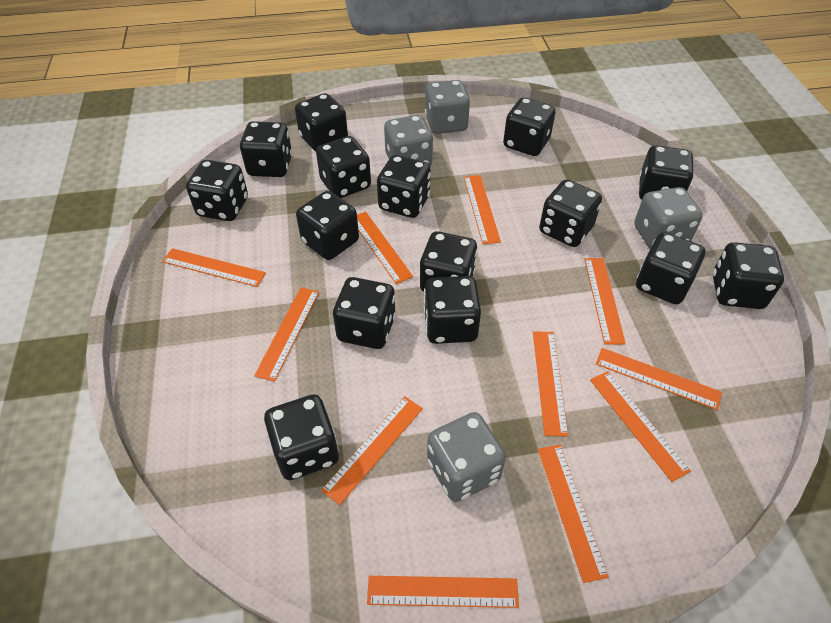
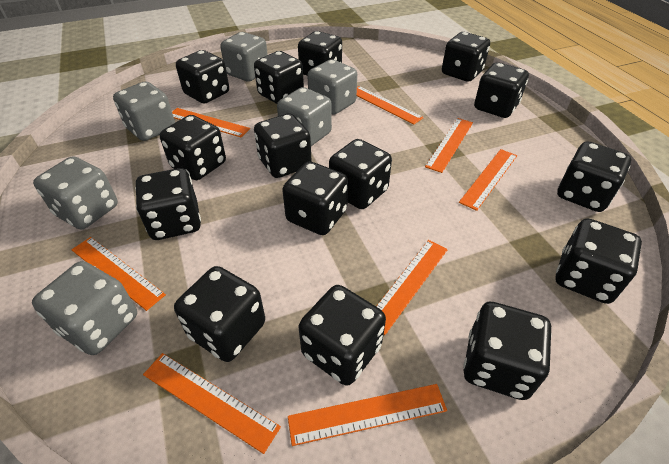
grey dice: 4 -> 6
orange ruler: 11 -> 8

